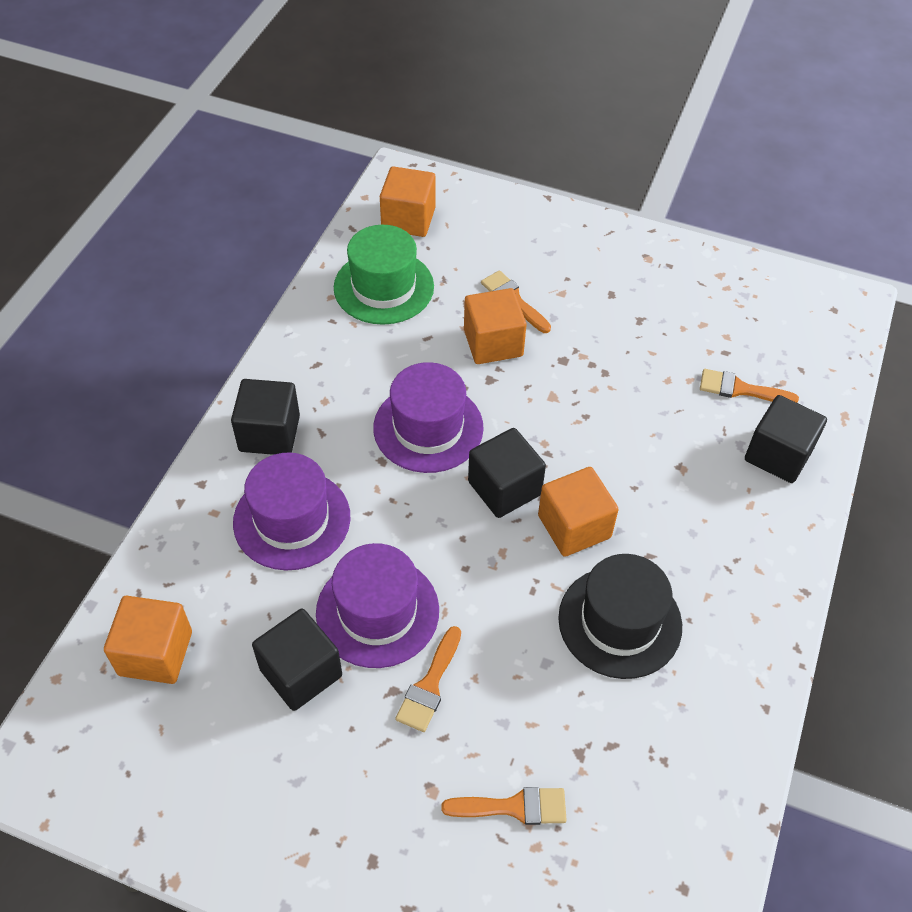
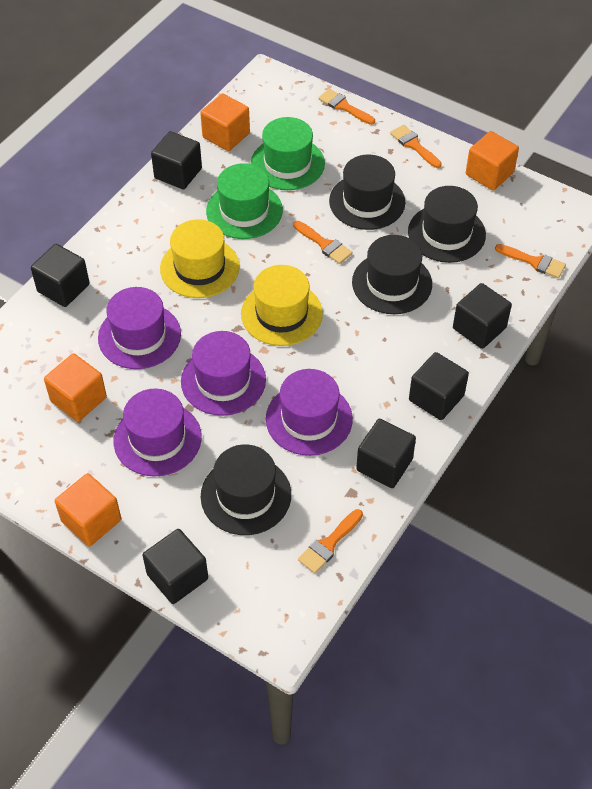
black cube: 4 -> 6
black hat: 1 -> 4
green hat: 1 -> 2
orange brush: 4 -> 5
purple hat: 3 -> 4
yellow hat: 0 -> 2

